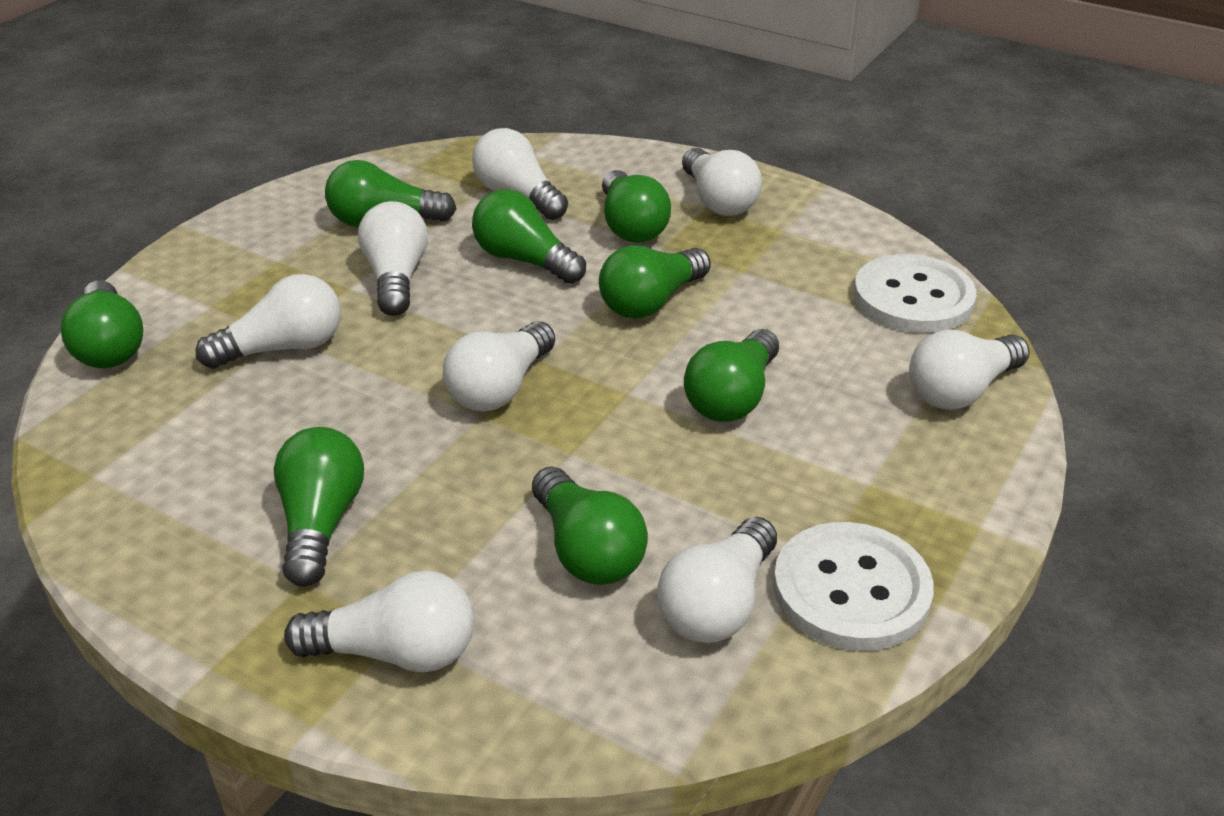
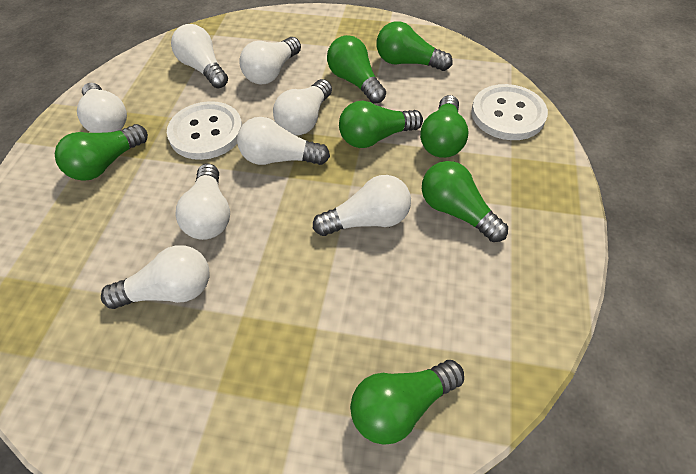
green light bulb: 8 -> 7

